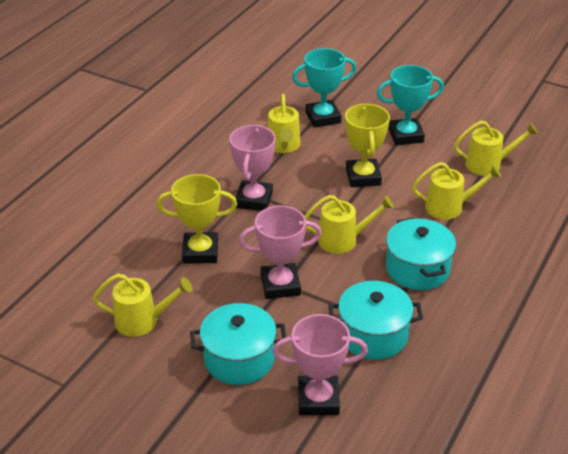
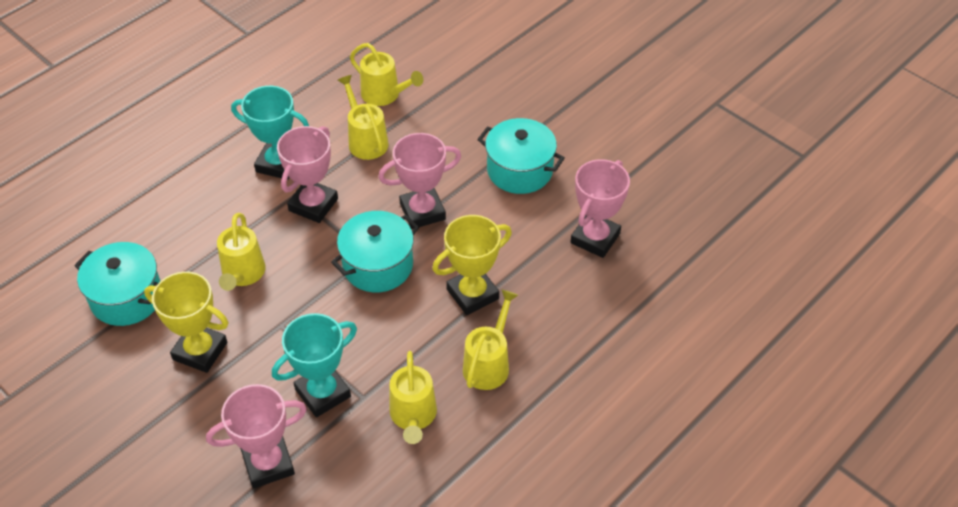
pink trophy: 3 -> 4

